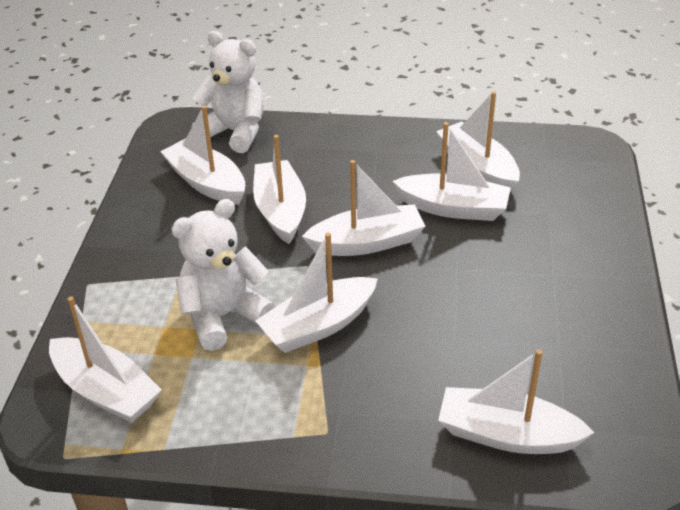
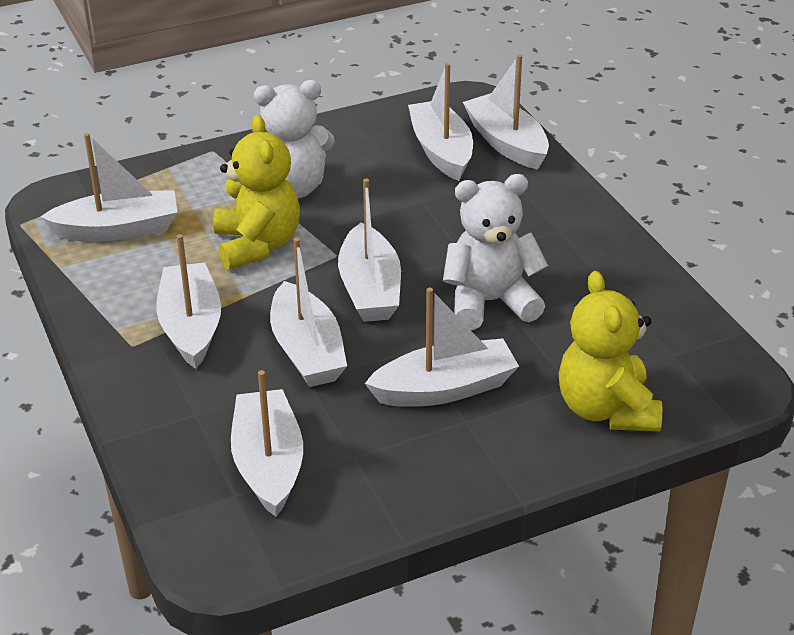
yellow teddy bear: 0 -> 2

